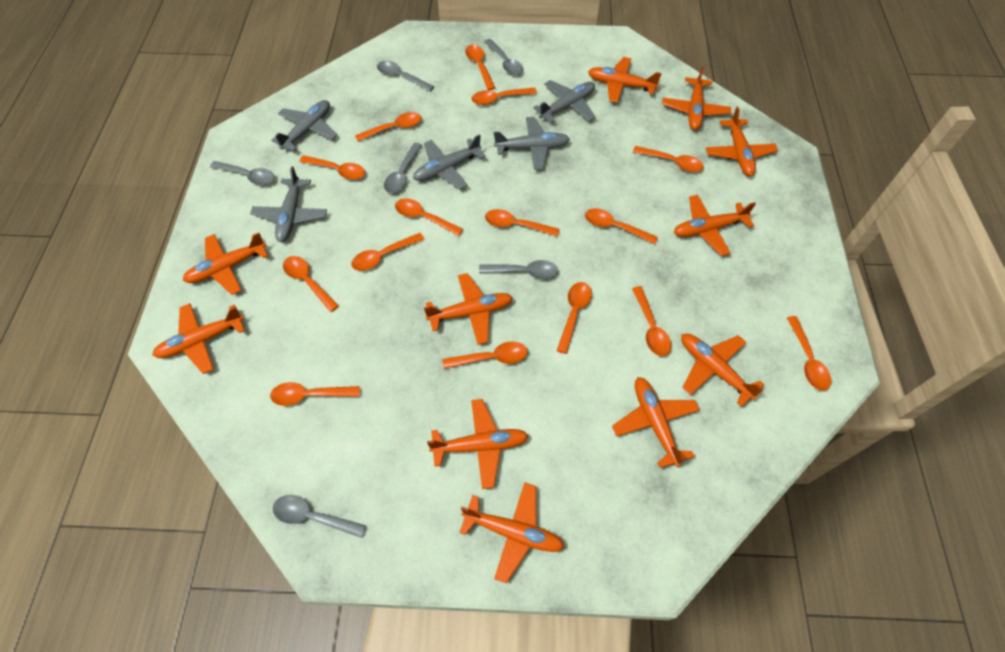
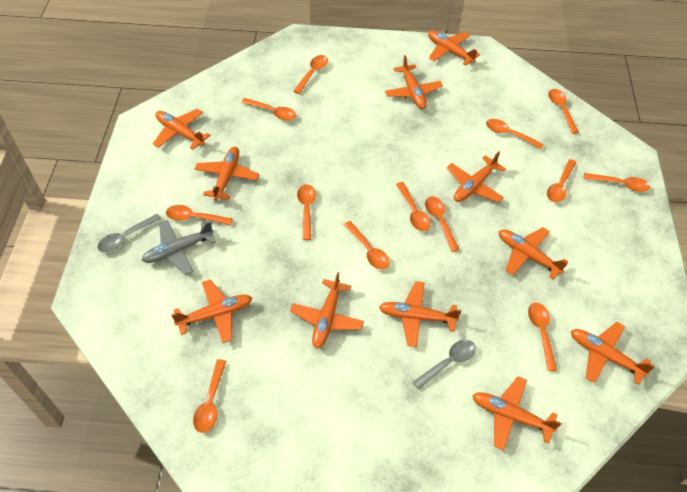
grey plane: 5 -> 1
grey spoon: 6 -> 2
orange spoon: 15 -> 13

